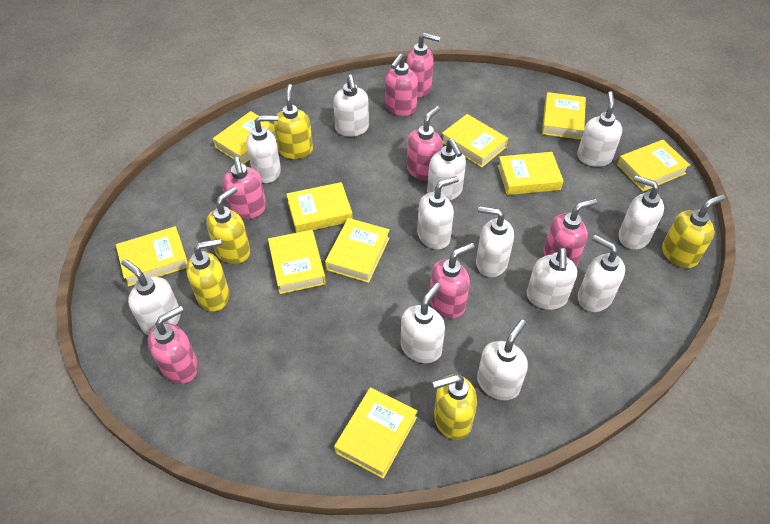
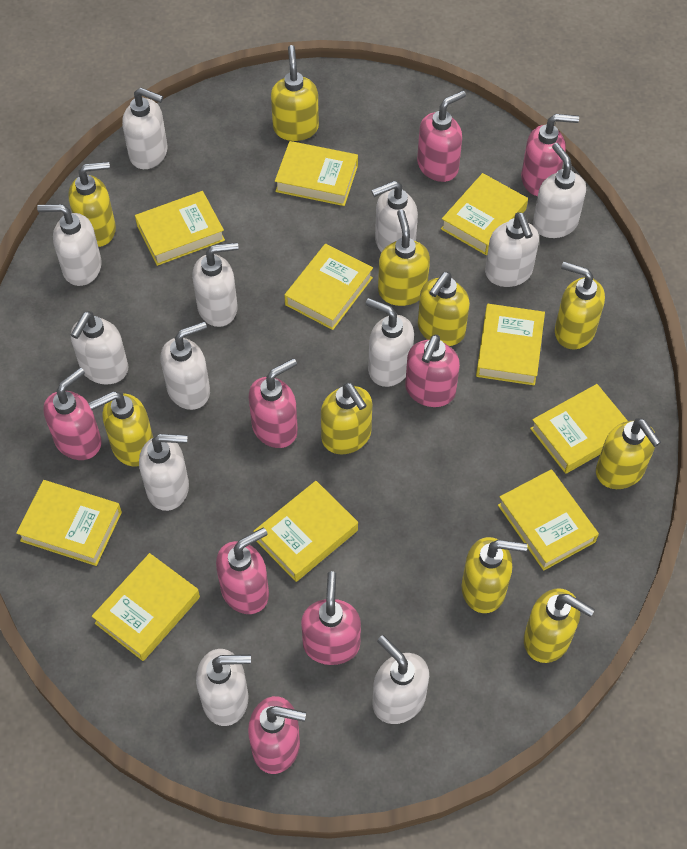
pink soap dispenser: 7 -> 8
yellow soap dispenser: 5 -> 10

